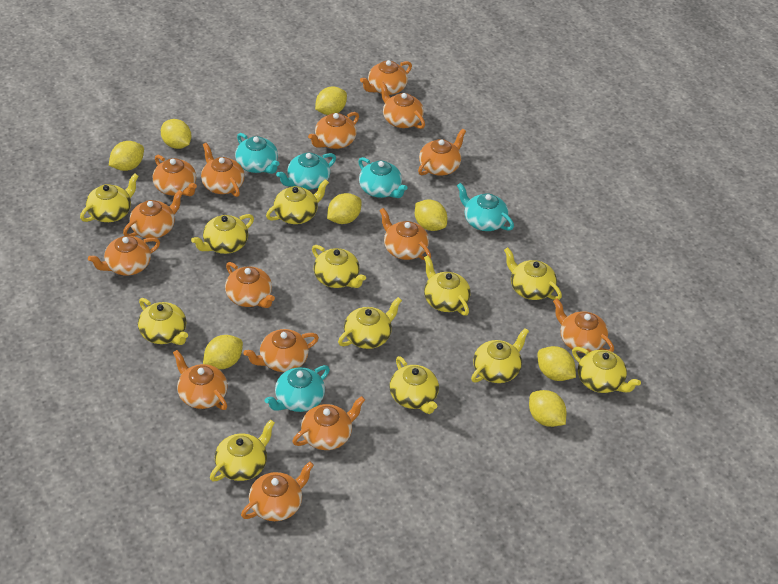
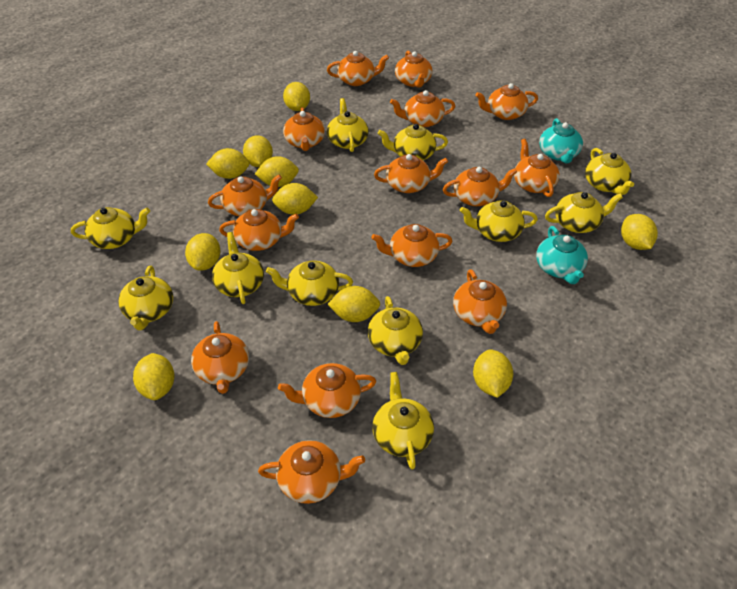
turquoise teapot: 5 -> 2
yellow lemon: 8 -> 10
yellow teapot: 12 -> 11

